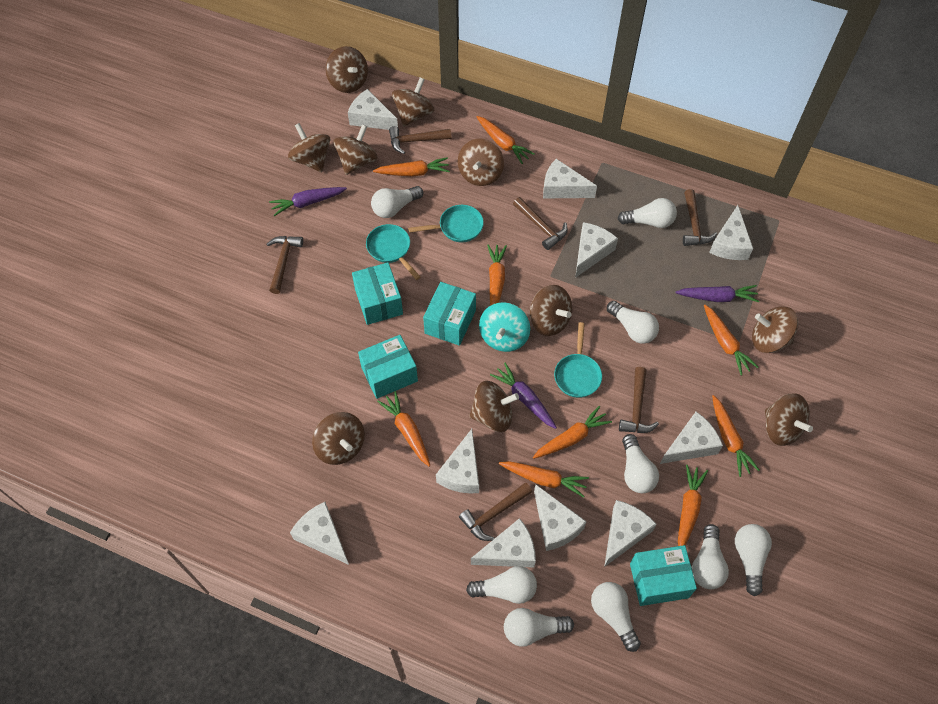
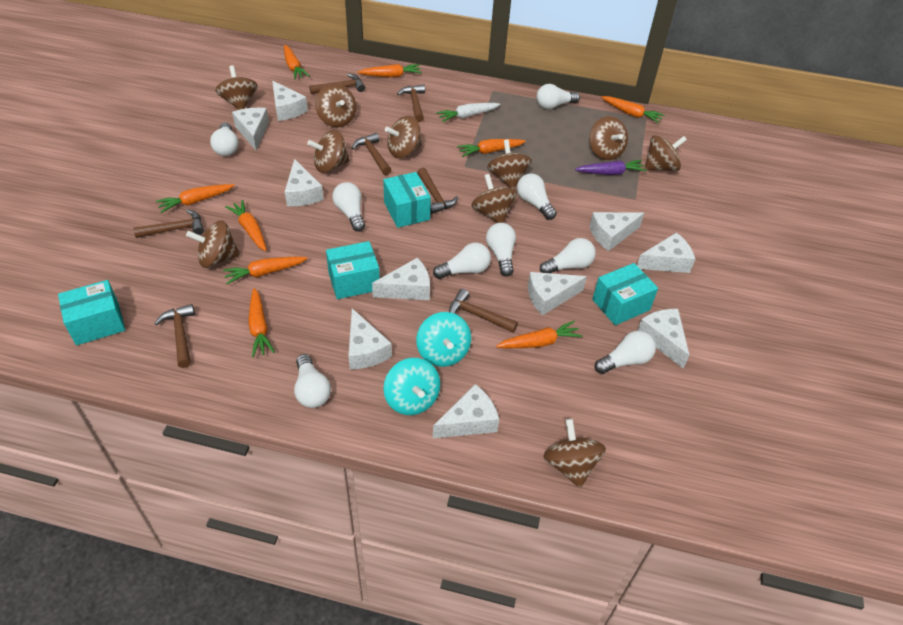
brown hammer: 6 -> 7
purple carrot: 3 -> 1
turquoise pan: 3 -> 0
turquoise spinning top: 1 -> 2
white carrot: 0 -> 1

